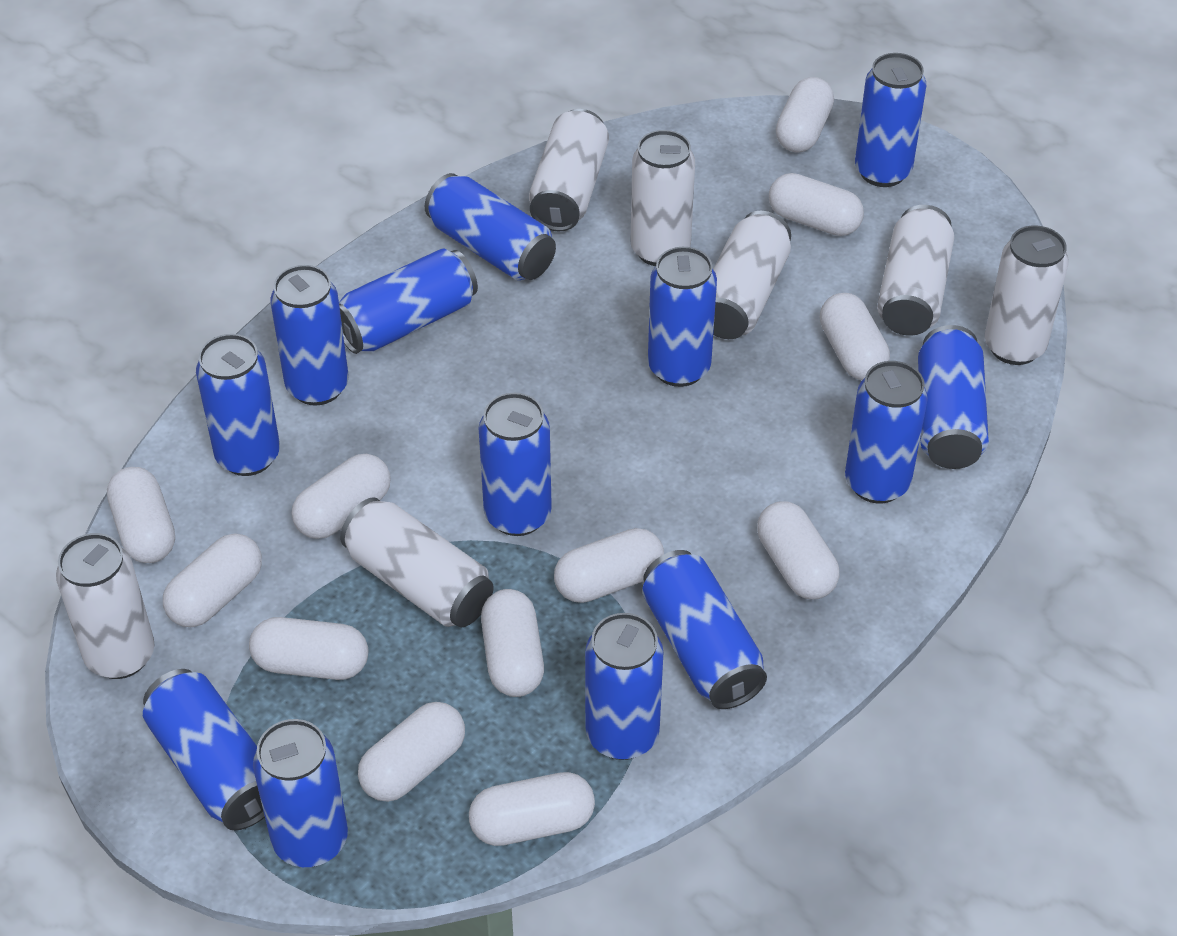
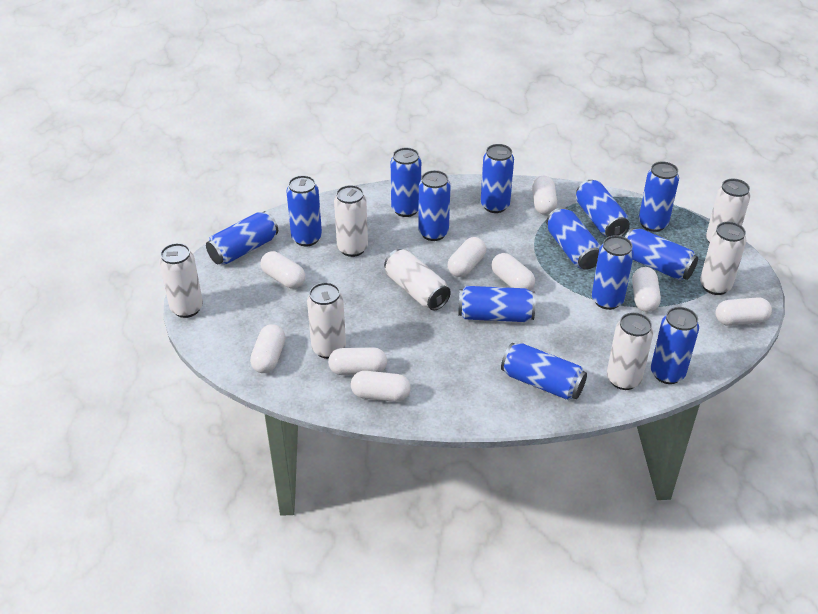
white capsule: 12 -> 9

